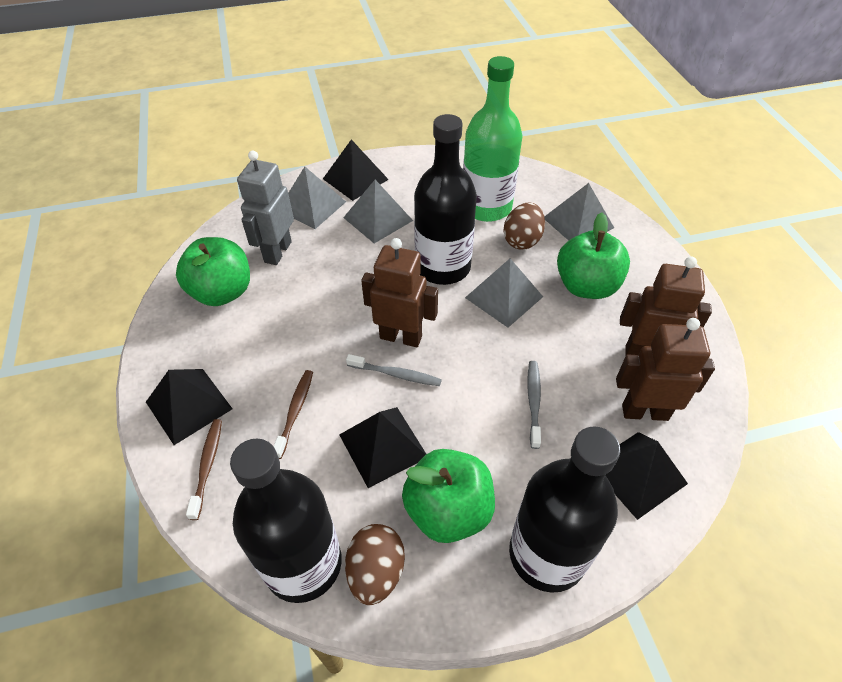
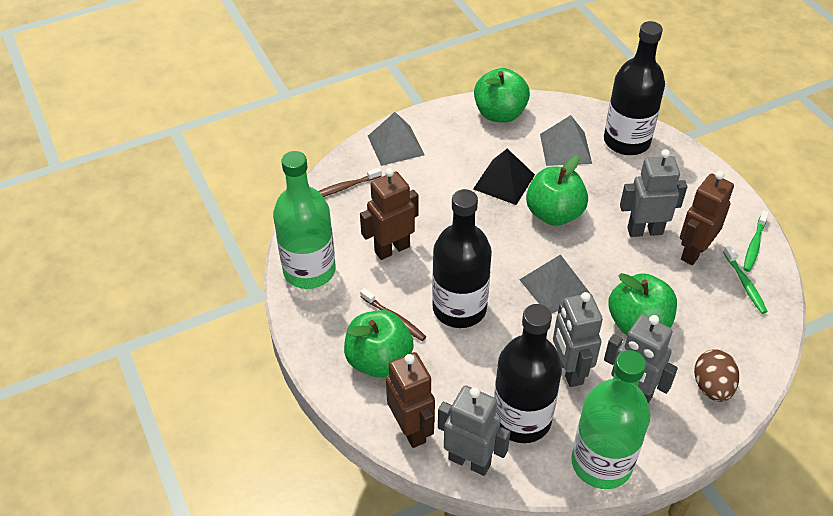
black pyramid: 4 -> 1
brown egg: 2 -> 1
green apple: 3 -> 4
green bottle: 1 -> 2
green toothbrush: 0 -> 2
grey pyramid: 4 -> 3
grey robot: 1 -> 4
grey toothbrush: 2 -> 0

